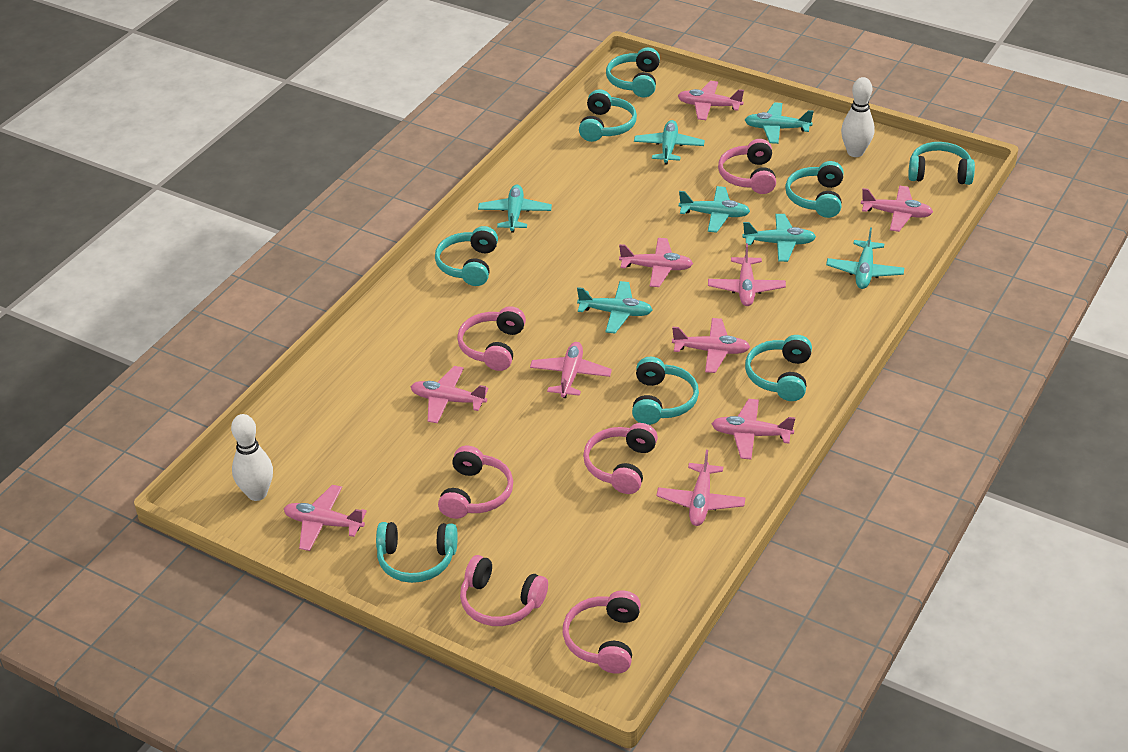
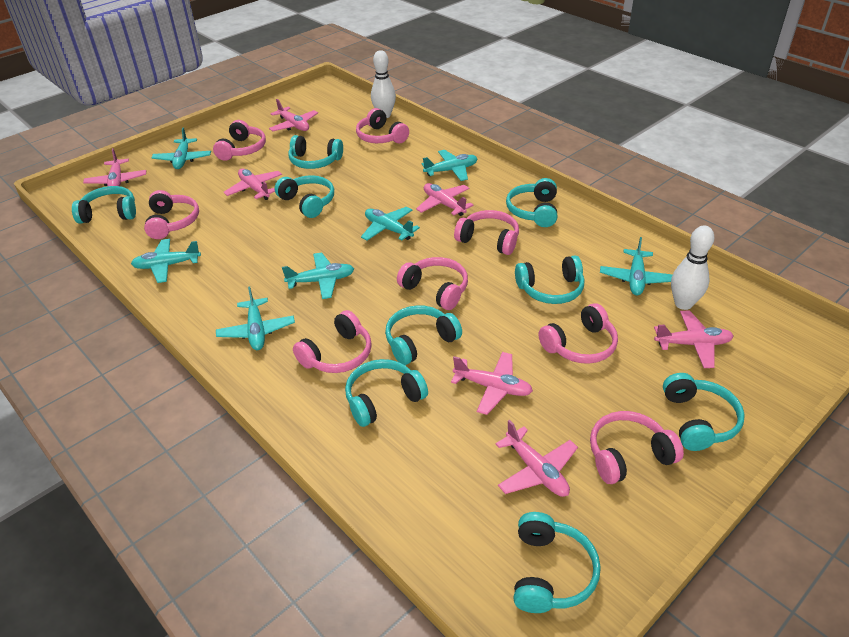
pink headphones: 6 -> 8
pink plane: 10 -> 7
turquoise headphones: 8 -> 9

